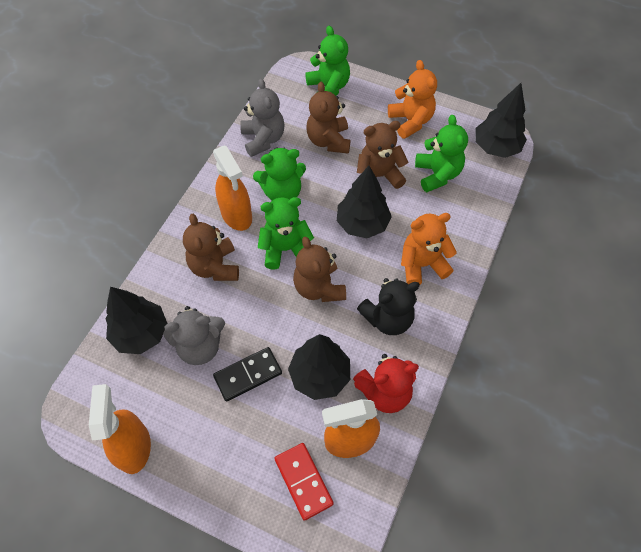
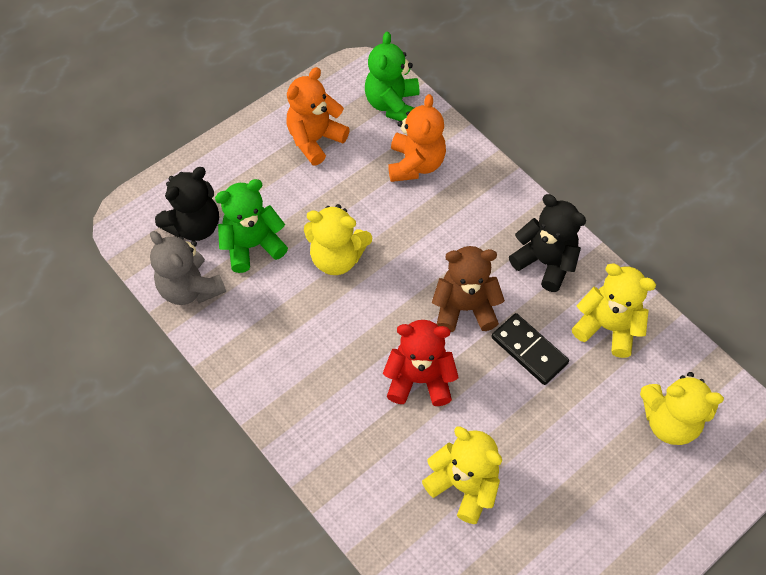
black teddy bear: 1 -> 2
black tree: 4 -> 0
brown teddy bear: 4 -> 1
green teddy bear: 4 -> 2
grey teddy bear: 2 -> 1
orange spray bottle: 3 -> 0
red domino: 1 -> 0
yellow teddy bear: 0 -> 4

